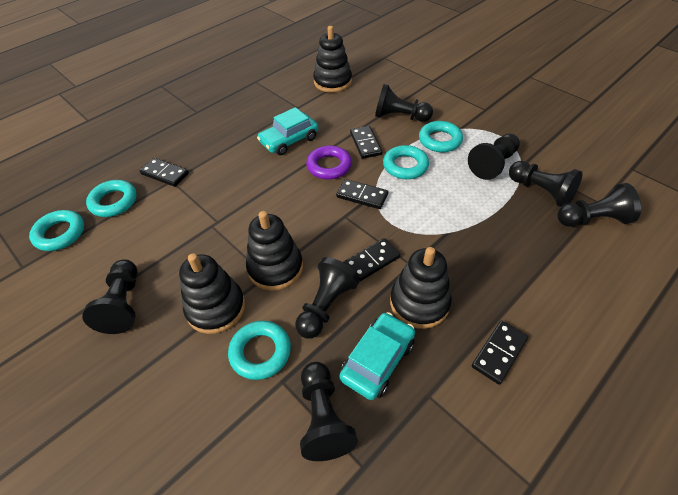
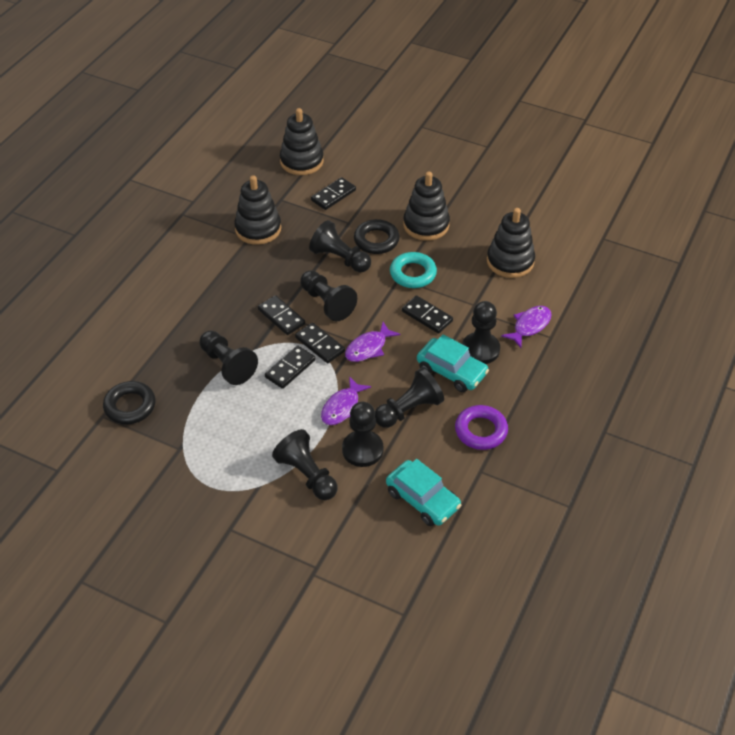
black ring: 0 -> 2
purple fish: 0 -> 3
turquoise ring: 5 -> 1

